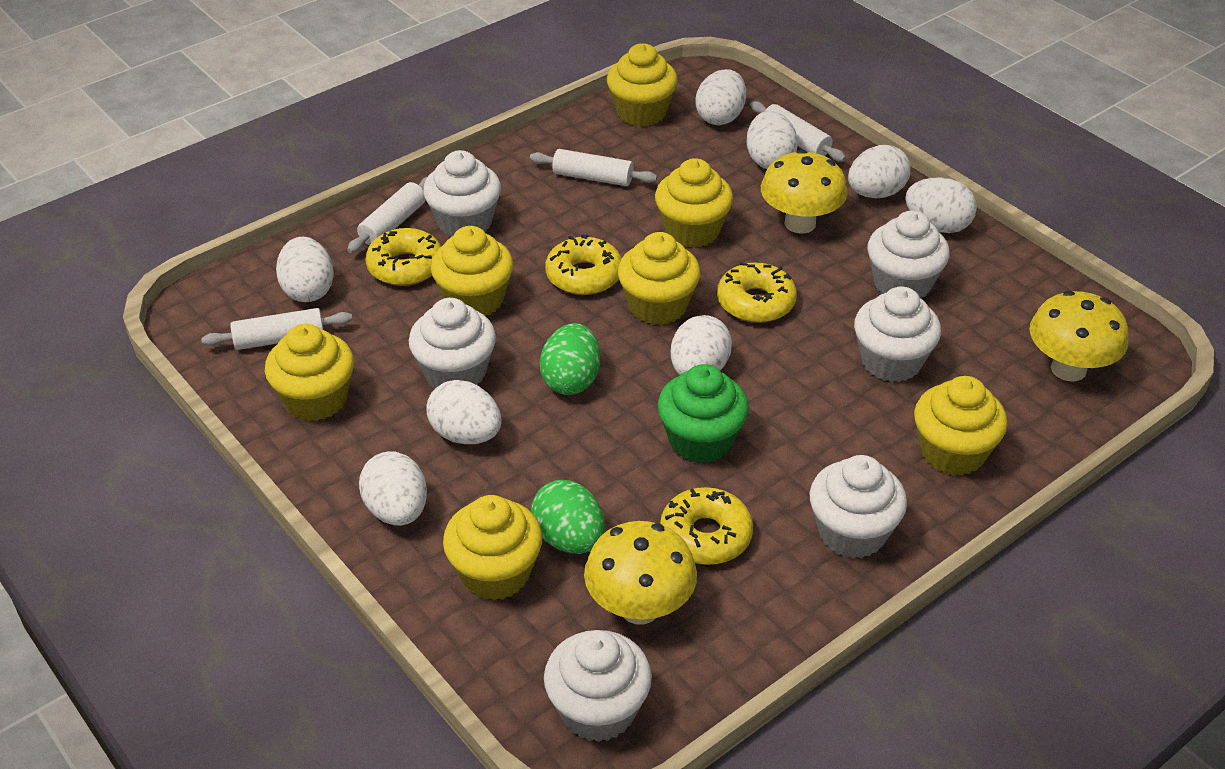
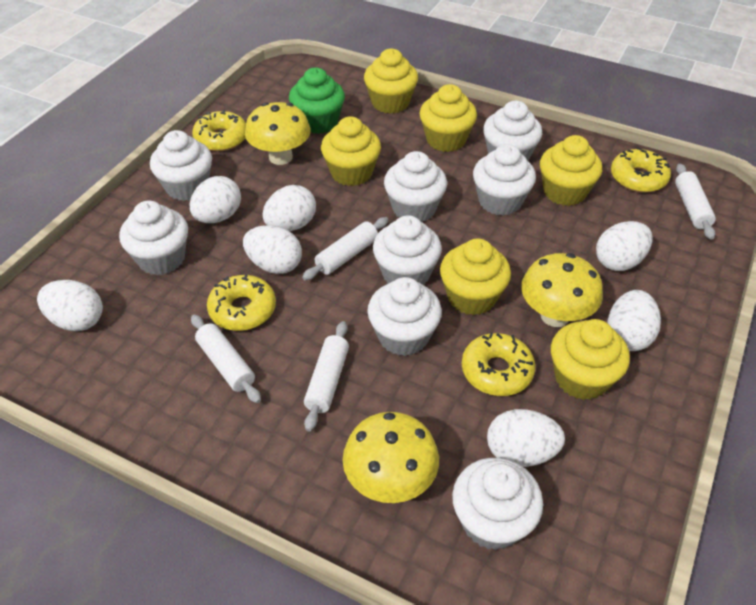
green egg: 2 -> 0
white cupcake: 6 -> 8
white egg: 8 -> 7
yellow cupcake: 7 -> 6

